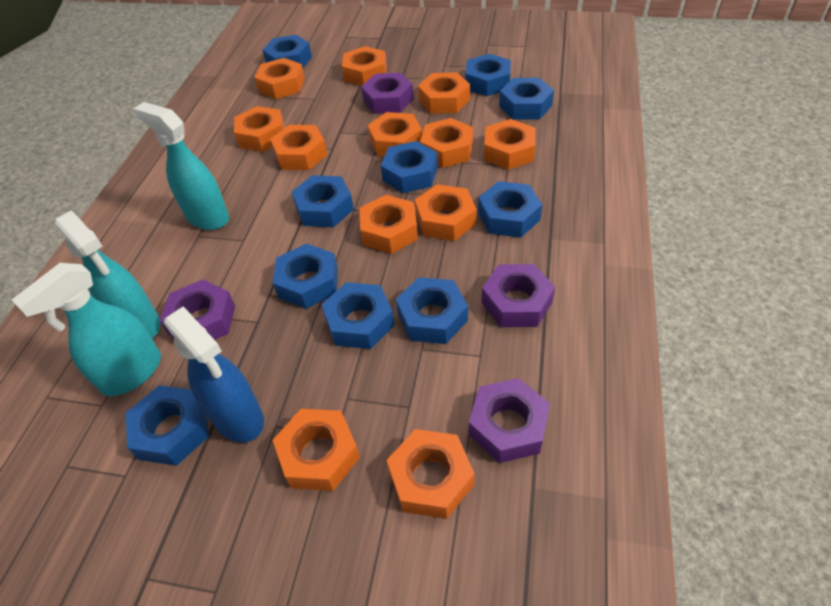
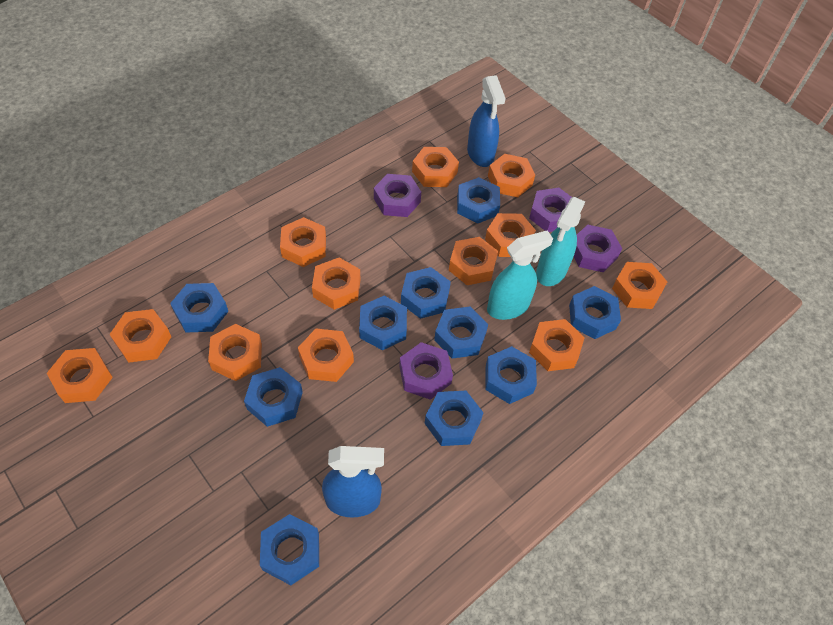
blue spray bottle: 1 -> 2
turquoise spray bottle: 3 -> 2

